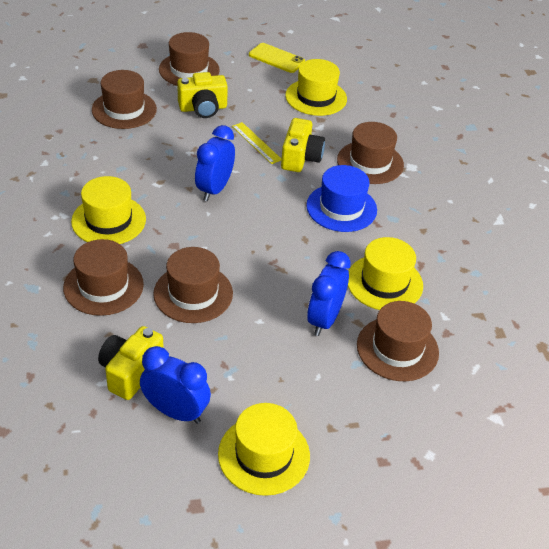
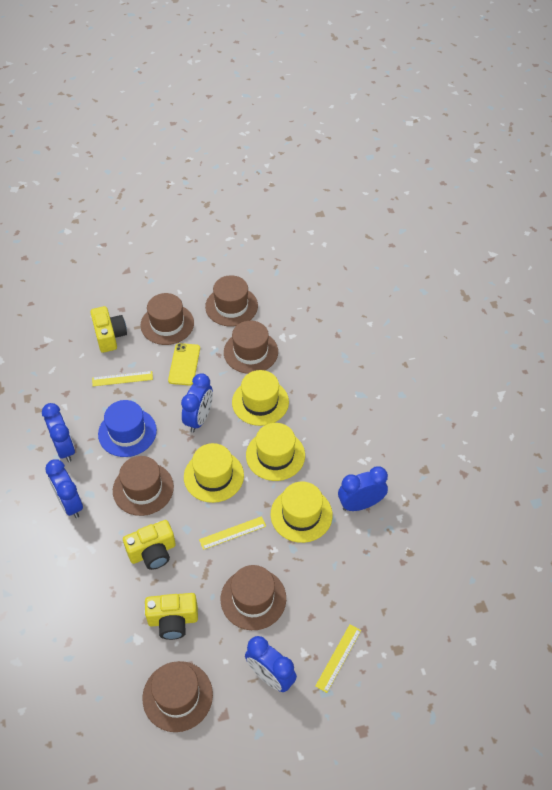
blue clock: 3 -> 5
yellow ruler: 1 -> 3

